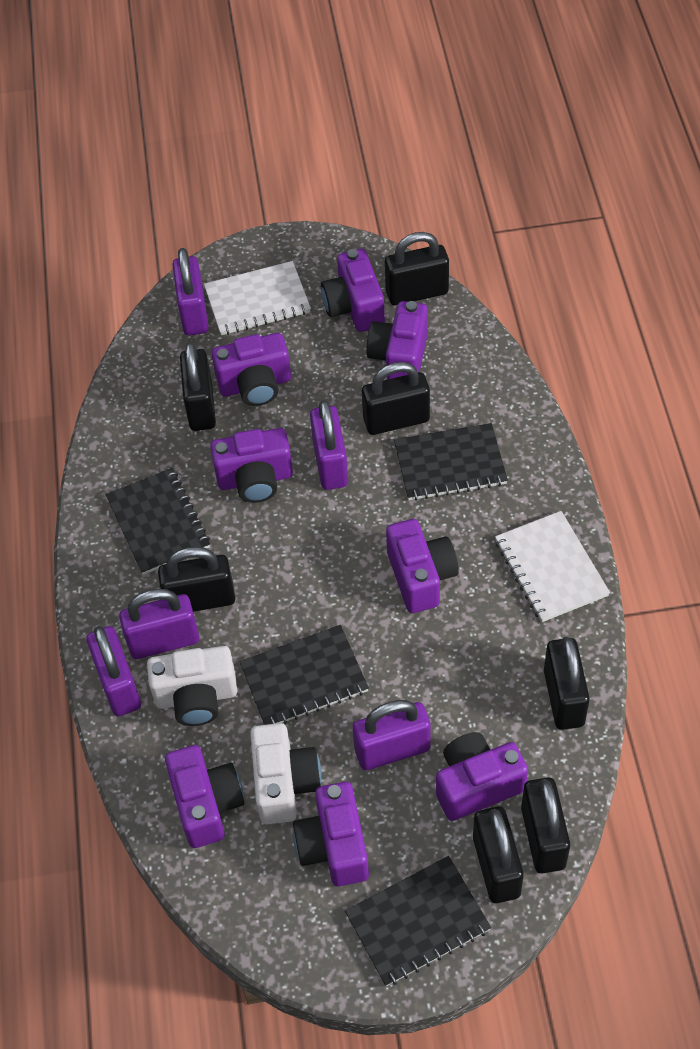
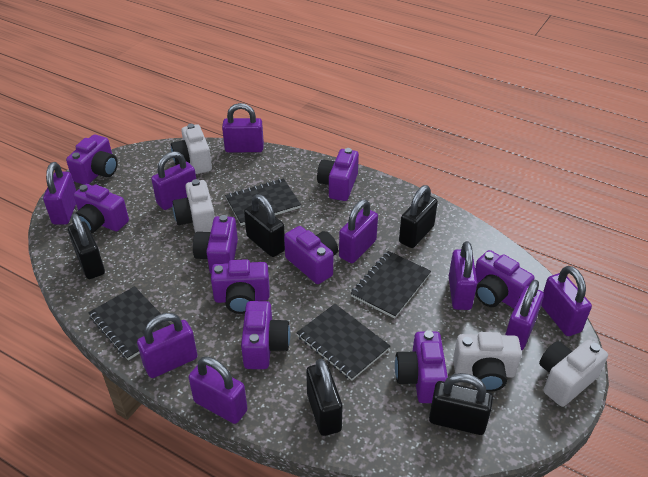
black padlock: 7 -> 5
purple camera: 8 -> 9
purple padlock: 5 -> 9
white camera: 2 -> 4
white notebook: 2 -> 0

